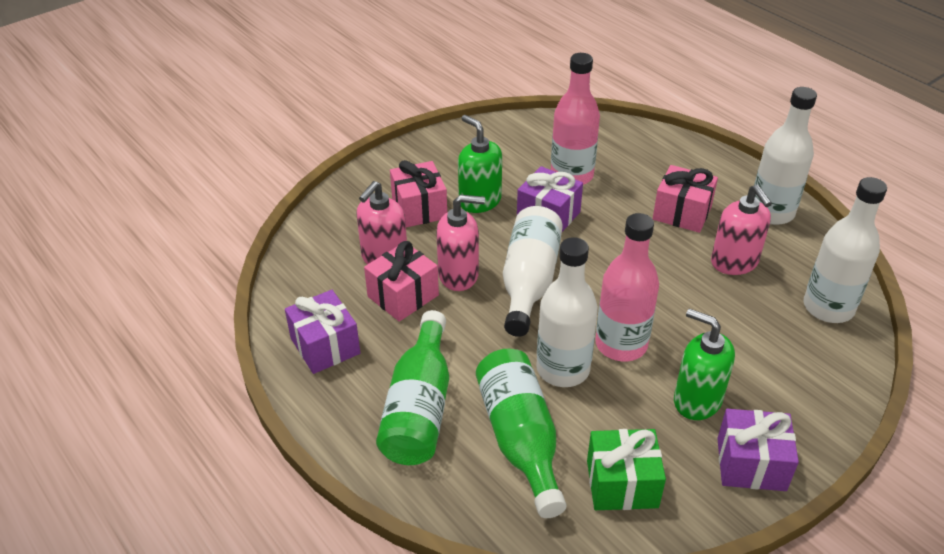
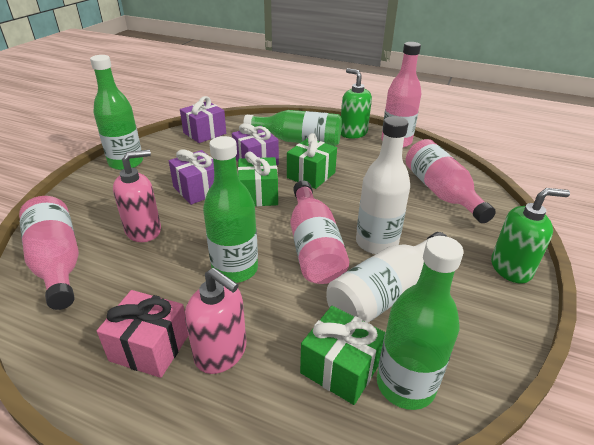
green bottle: 2 -> 4
green gift: 1 -> 3
pink bottle: 2 -> 4
pink gift: 3 -> 1
pink soap dispenser: 3 -> 2
white bottle: 4 -> 2

